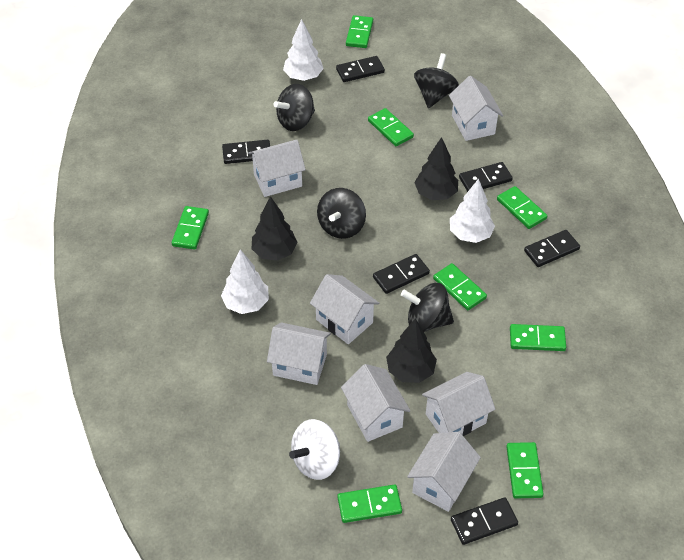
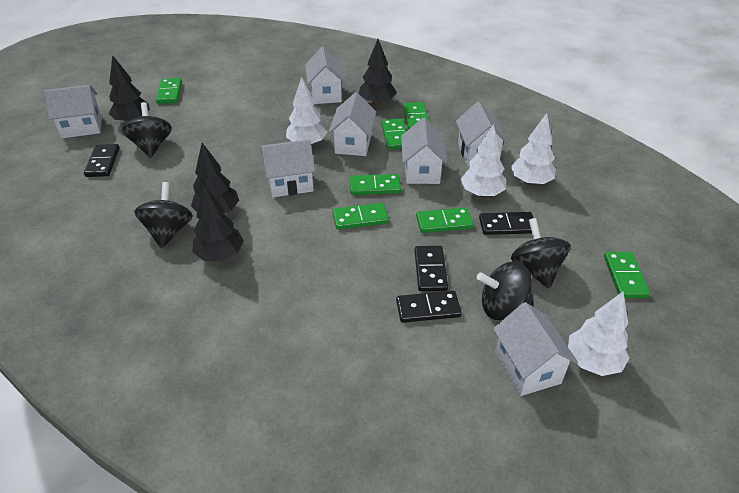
black domino: 6 -> 4
black tree: 3 -> 4
green domino: 8 -> 7
white spinning top: 1 -> 0
white tree: 3 -> 4

